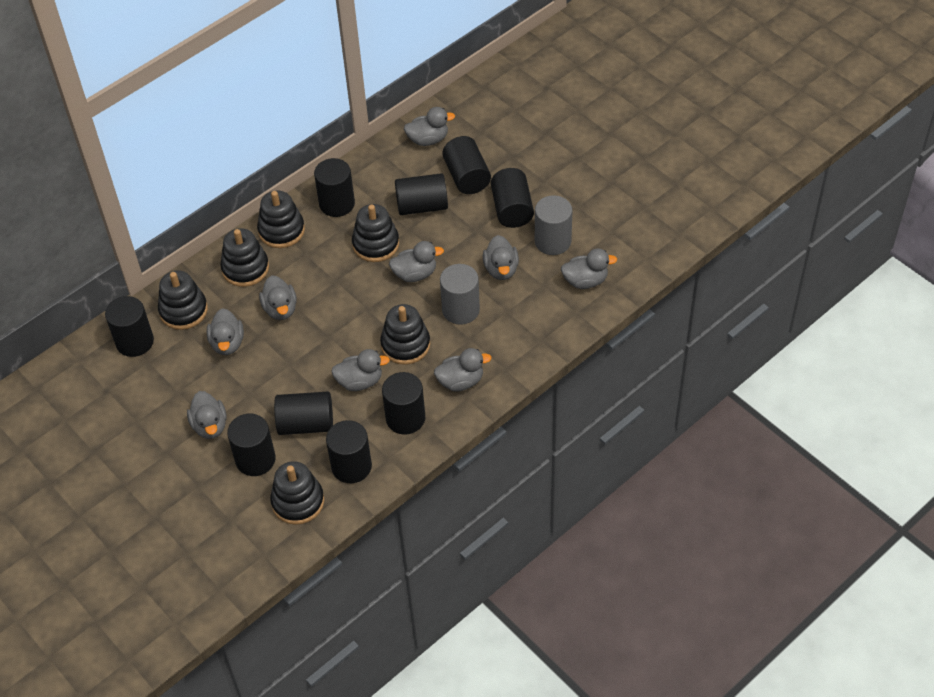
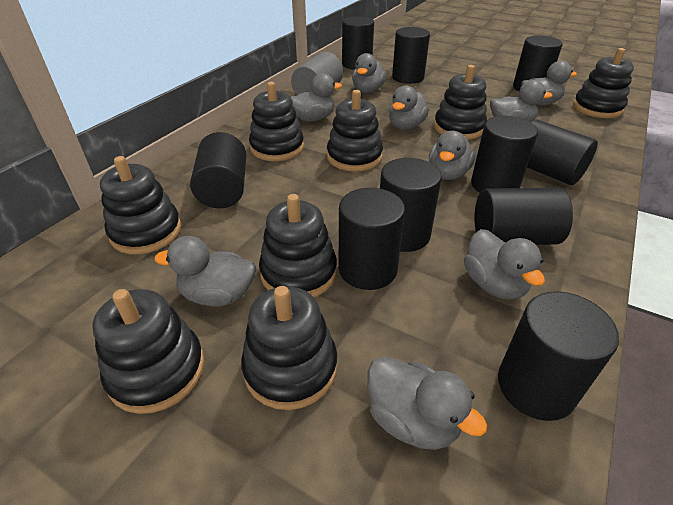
black cylinder: 9 -> 10
black stacking toy: 6 -> 8
grey cylinder: 2 -> 1

